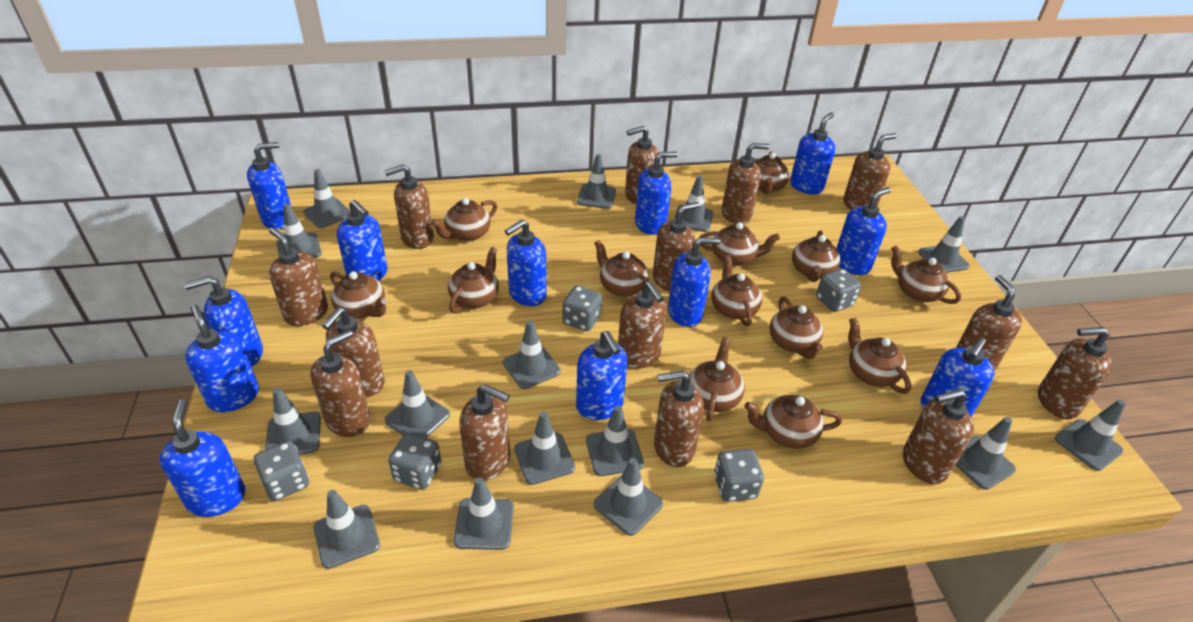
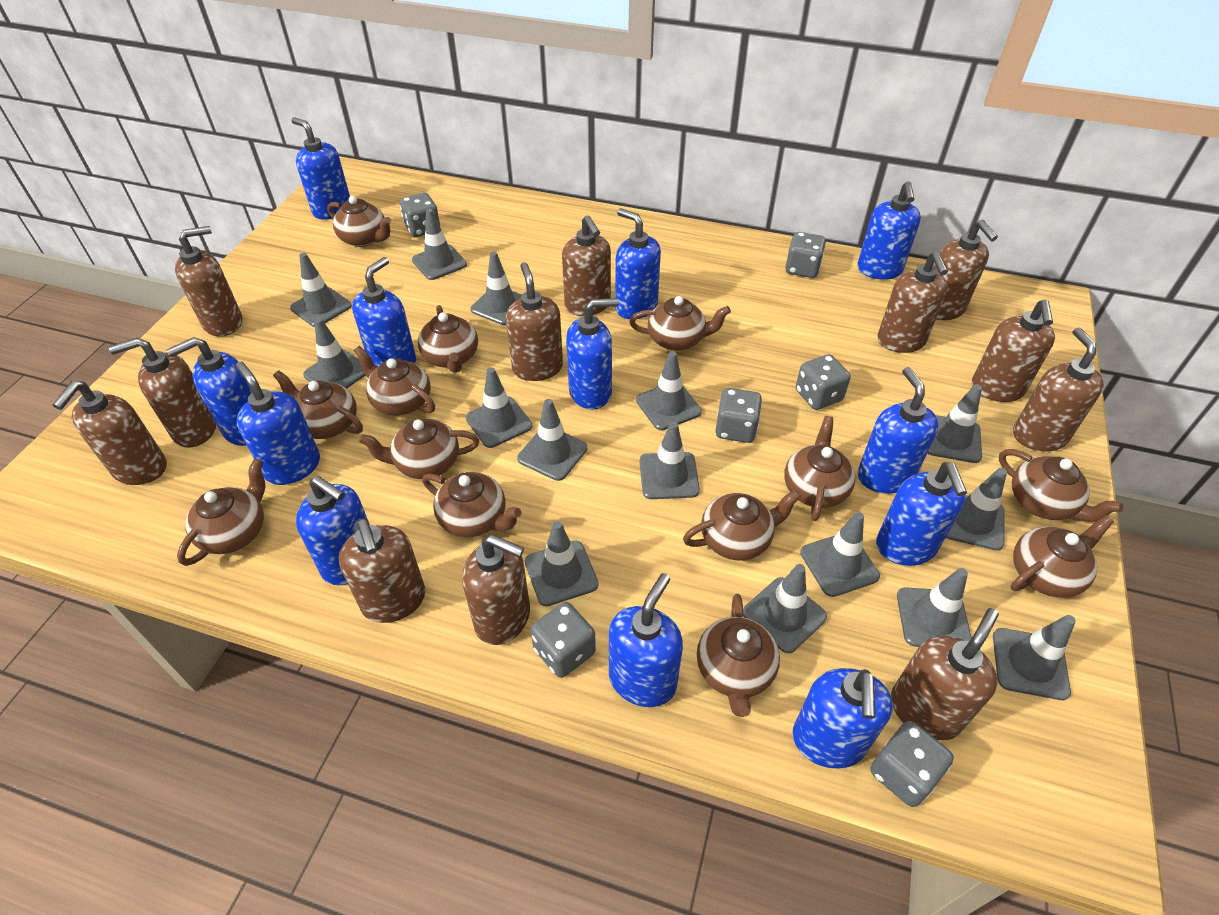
brown soap dispenser: 14 -> 12
grey dice: 5 -> 6

